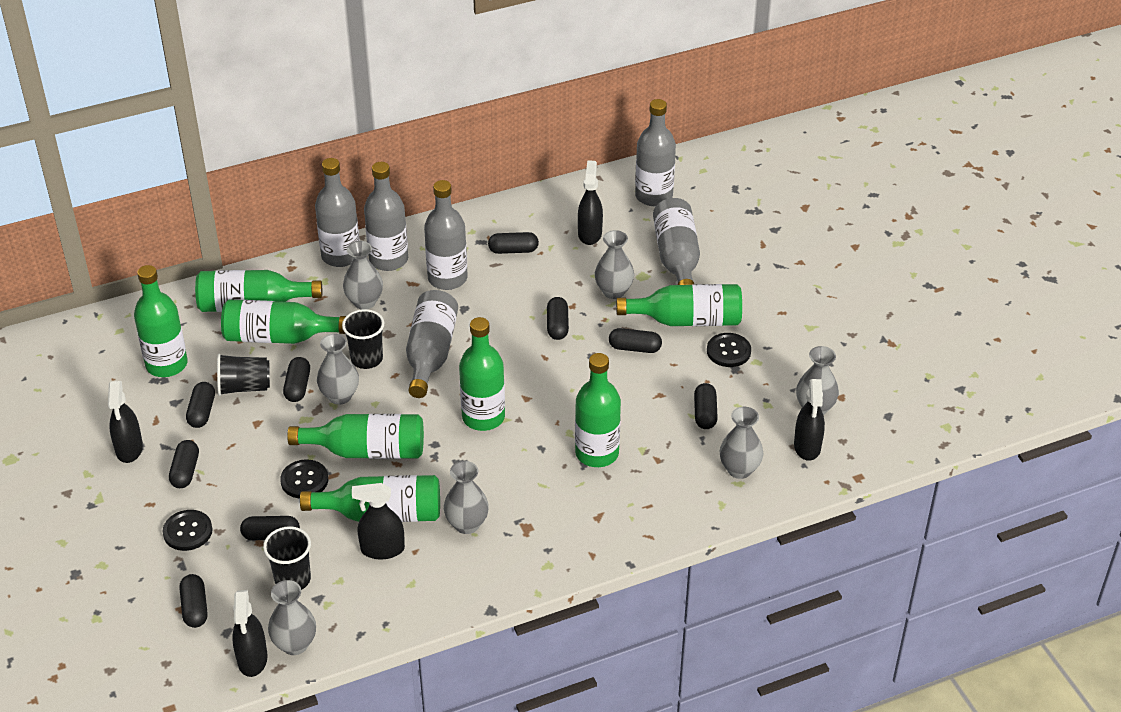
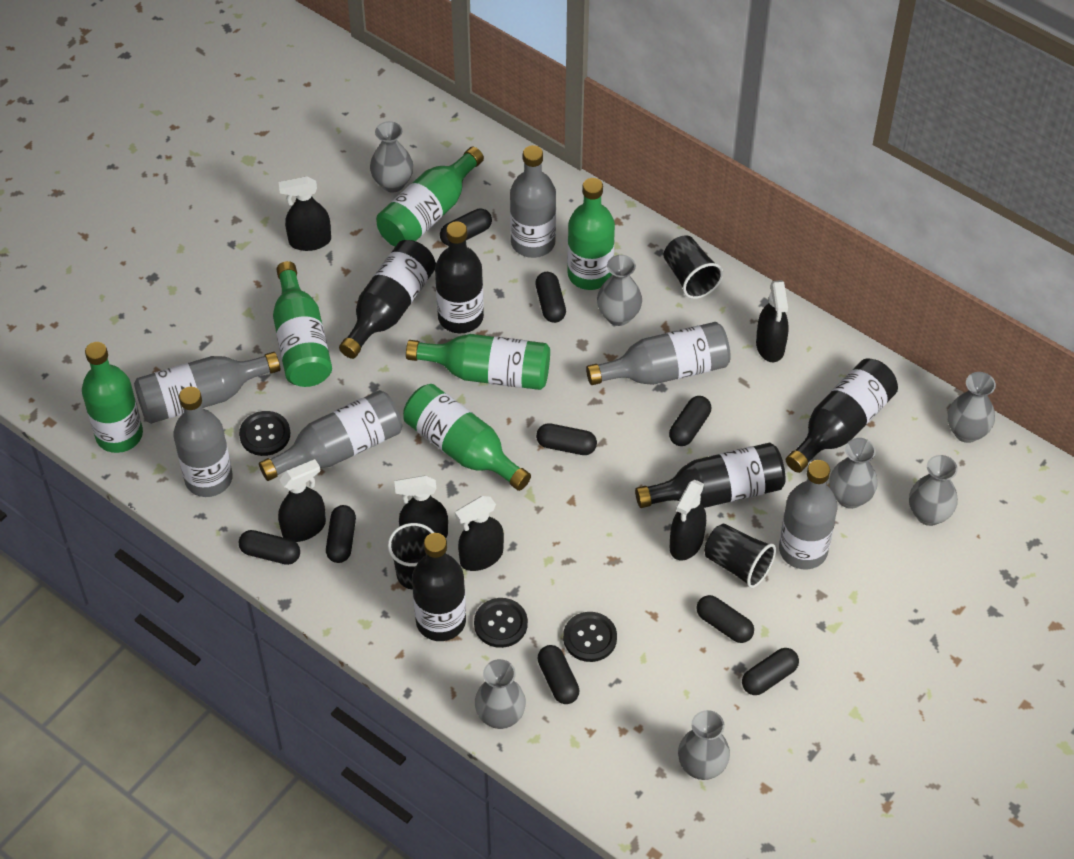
black bottle: 0 -> 5
black spray bottle: 5 -> 6
green bottle: 8 -> 6

